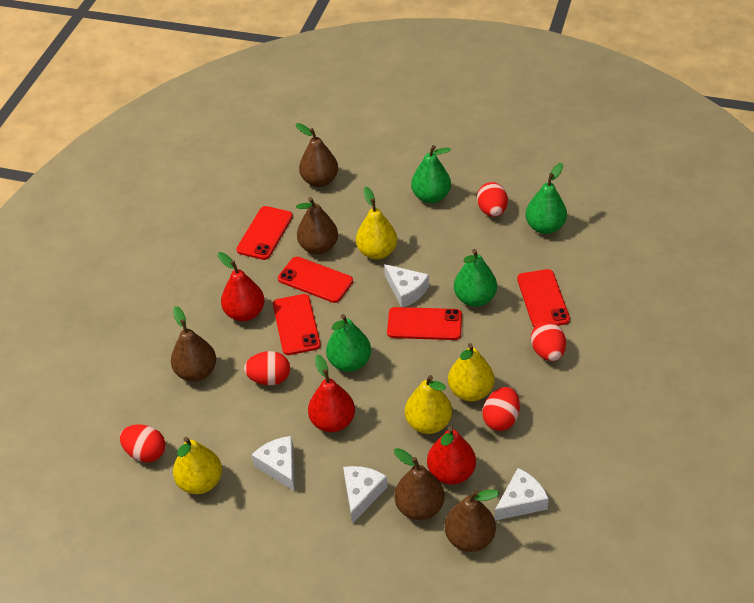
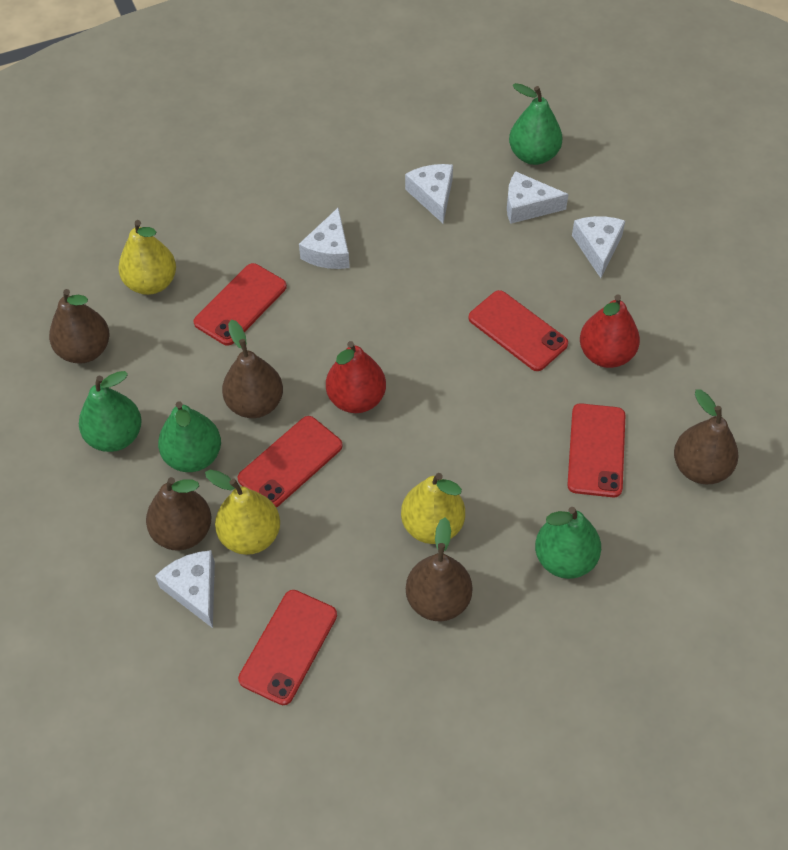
red egg: 5 -> 0
red pear: 3 -> 2
white cheese: 4 -> 5
yellow pear: 4 -> 3

